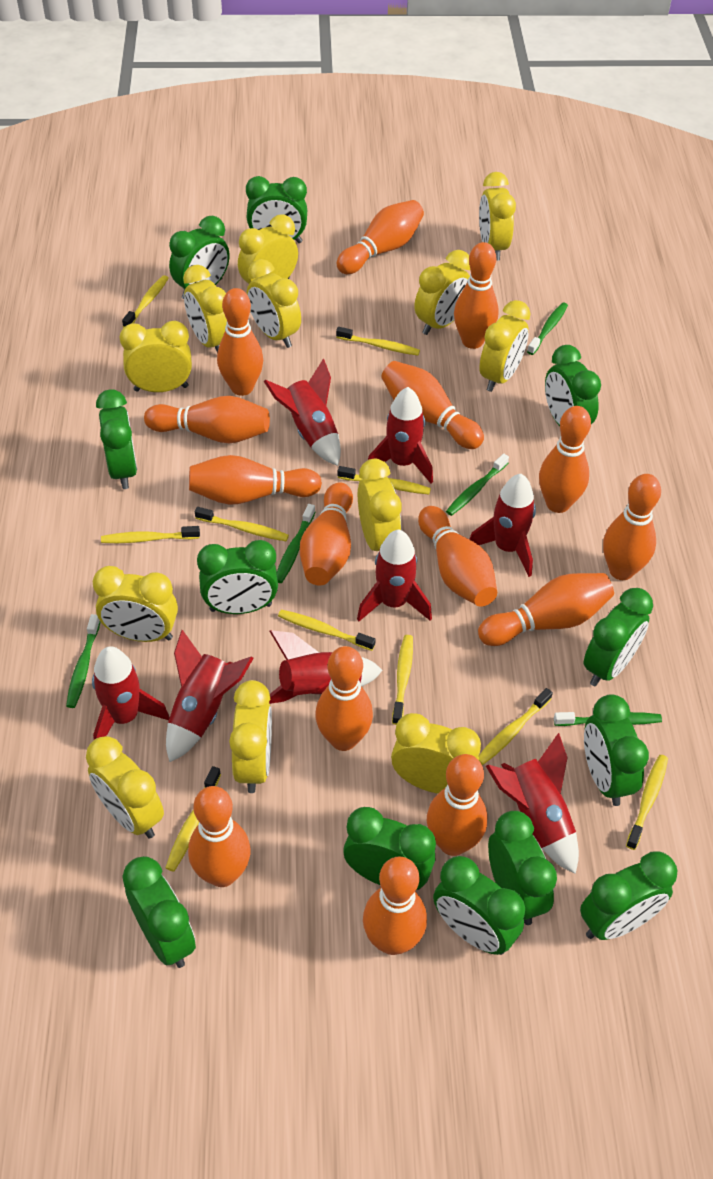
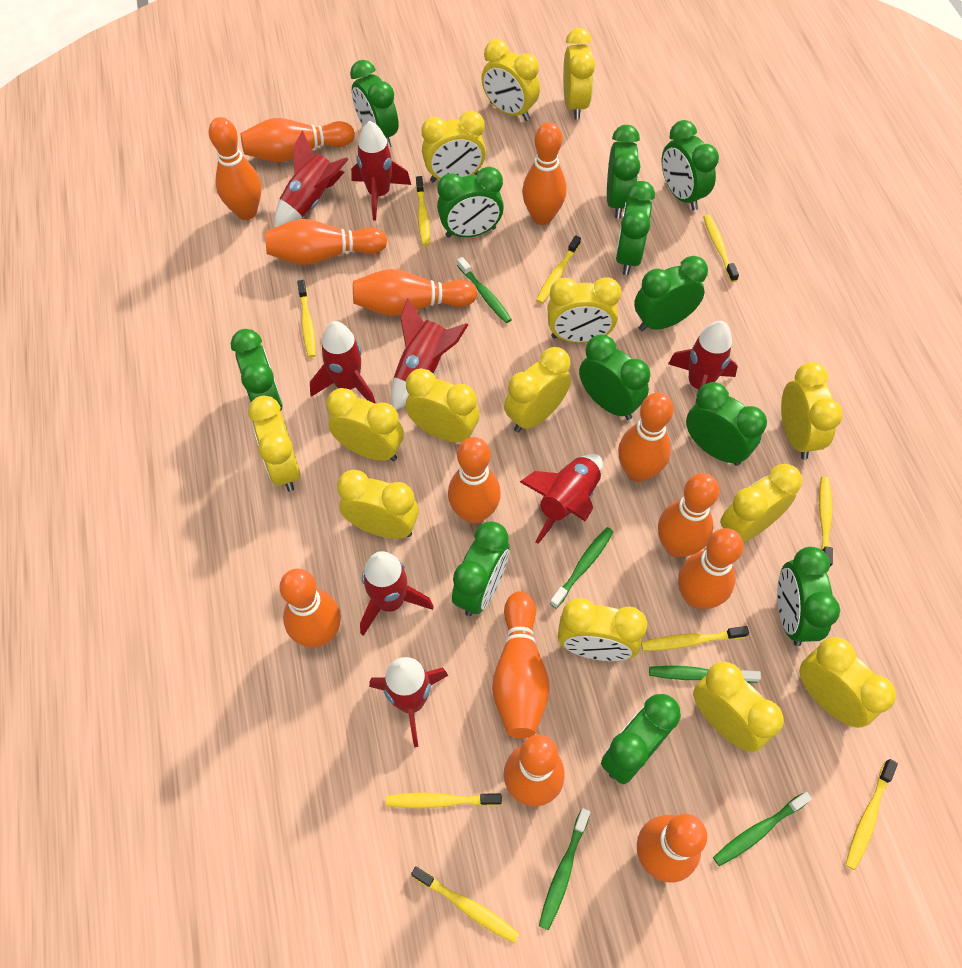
orange bowling pin: 15 -> 13
yellow clock: 12 -> 14
yellow toothbrush: 10 -> 9

